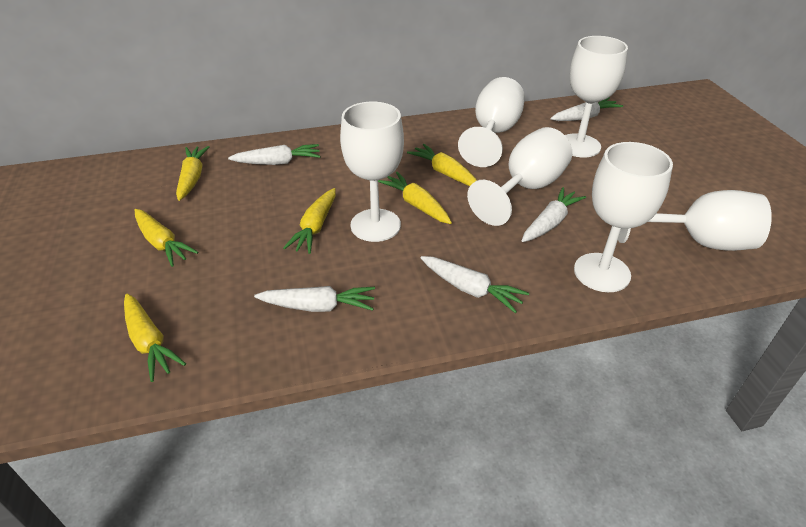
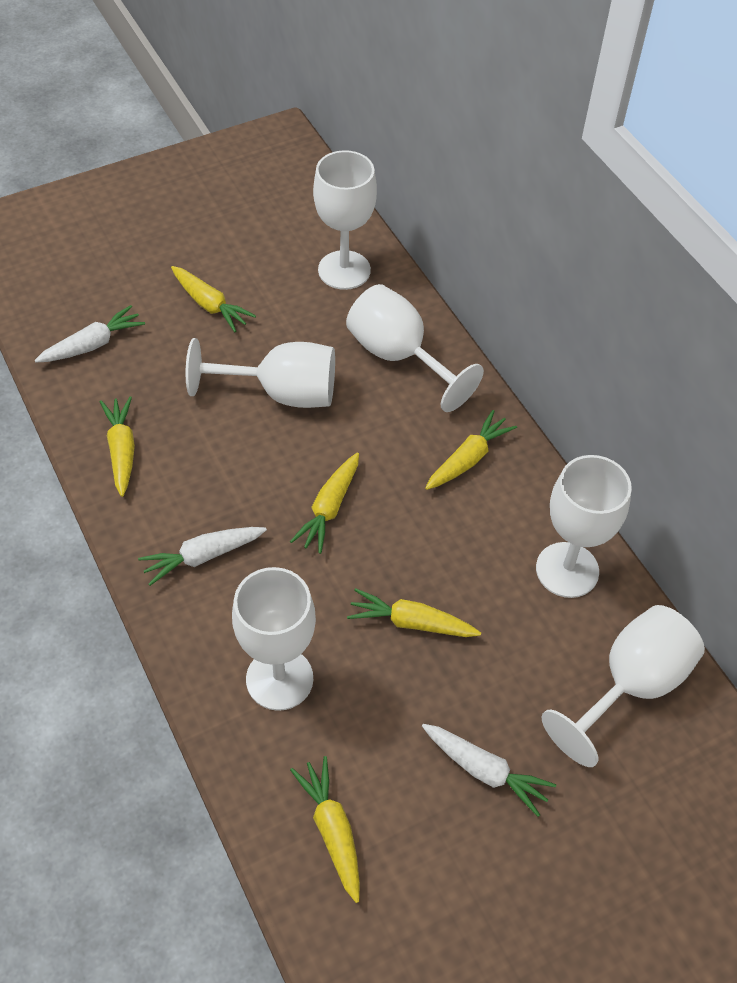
white carrot: 5 -> 3

